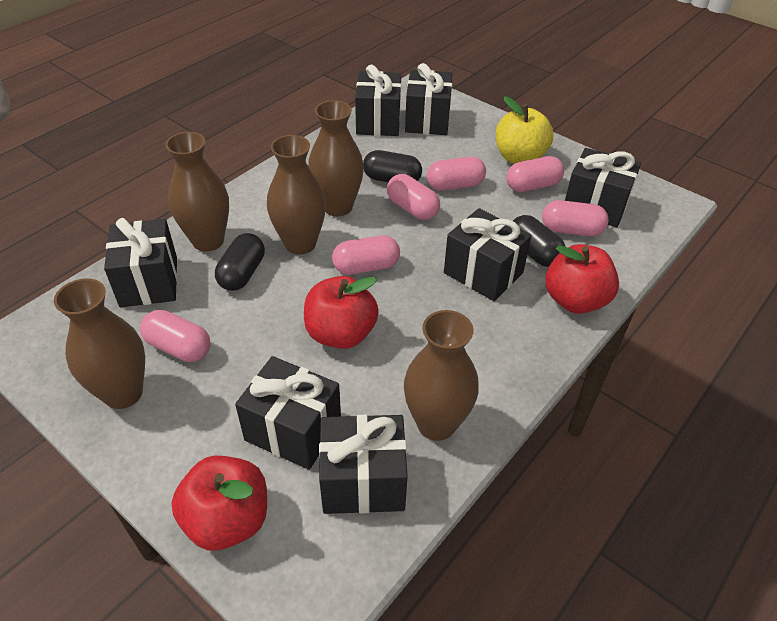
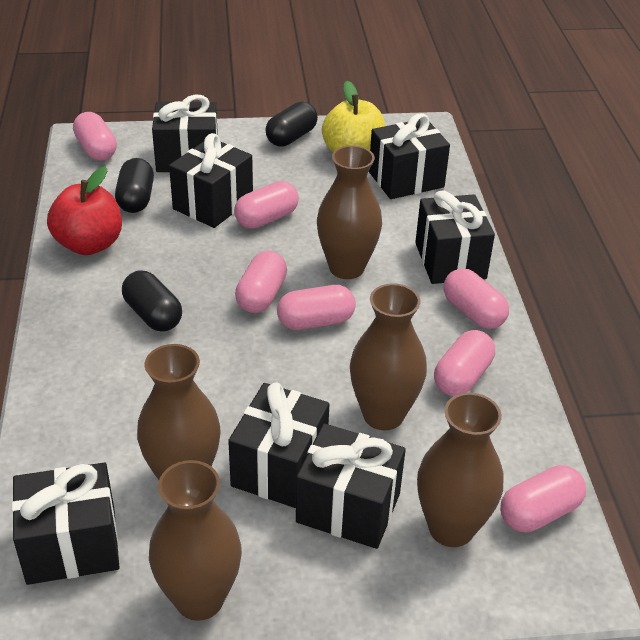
pink capsule: 6 -> 7
red apple: 3 -> 1

